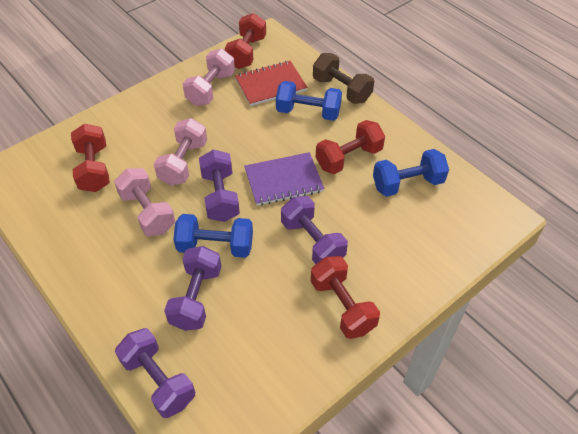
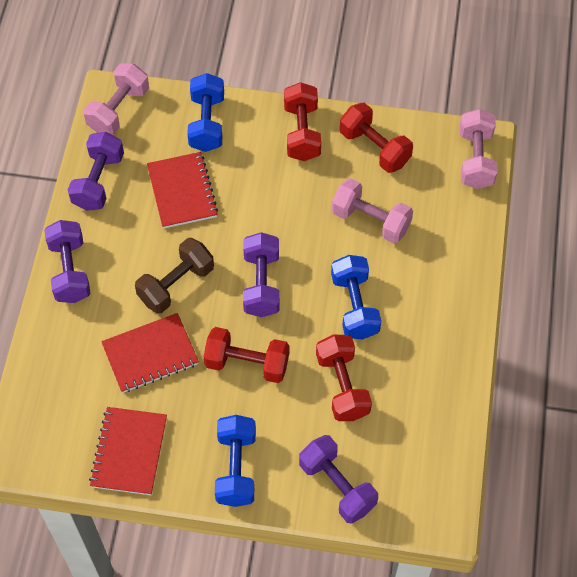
purple notebook: 1 -> 0
red notebook: 1 -> 3

